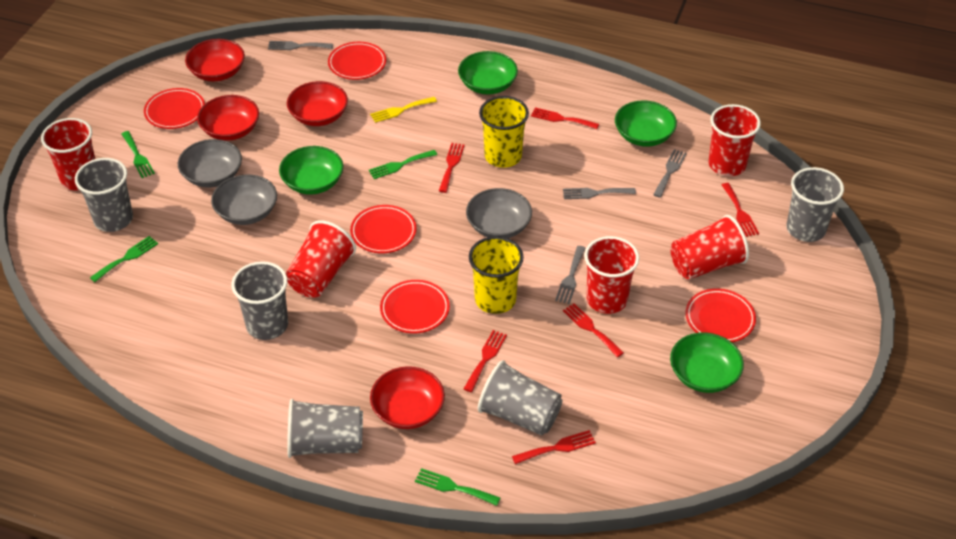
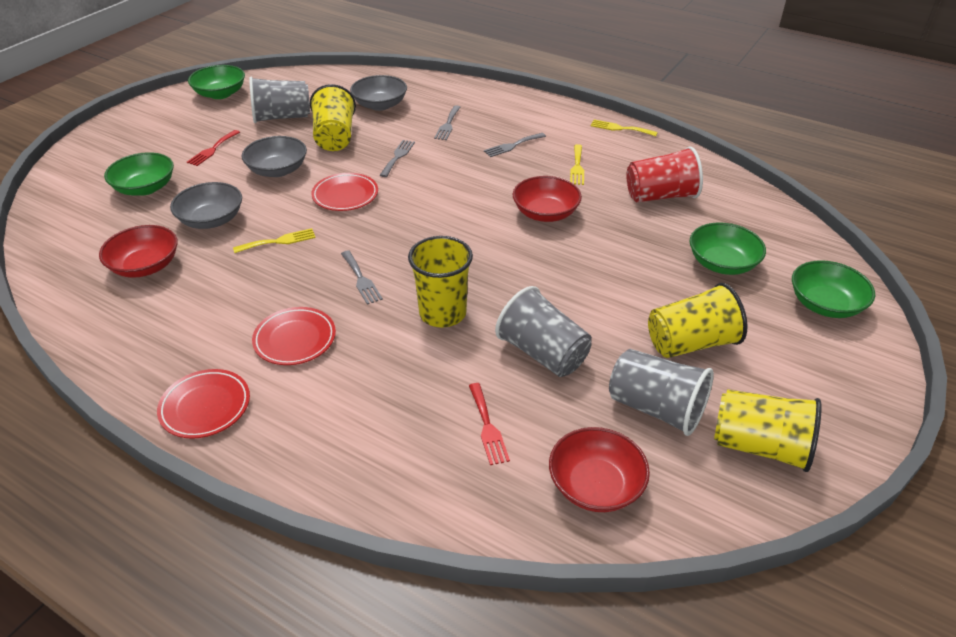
green fork: 4 -> 0
grey cup: 5 -> 3
red bowl: 4 -> 3
red cup: 5 -> 1
red fork: 6 -> 2
red plate: 5 -> 3
yellow cup: 2 -> 4
yellow fork: 1 -> 3

